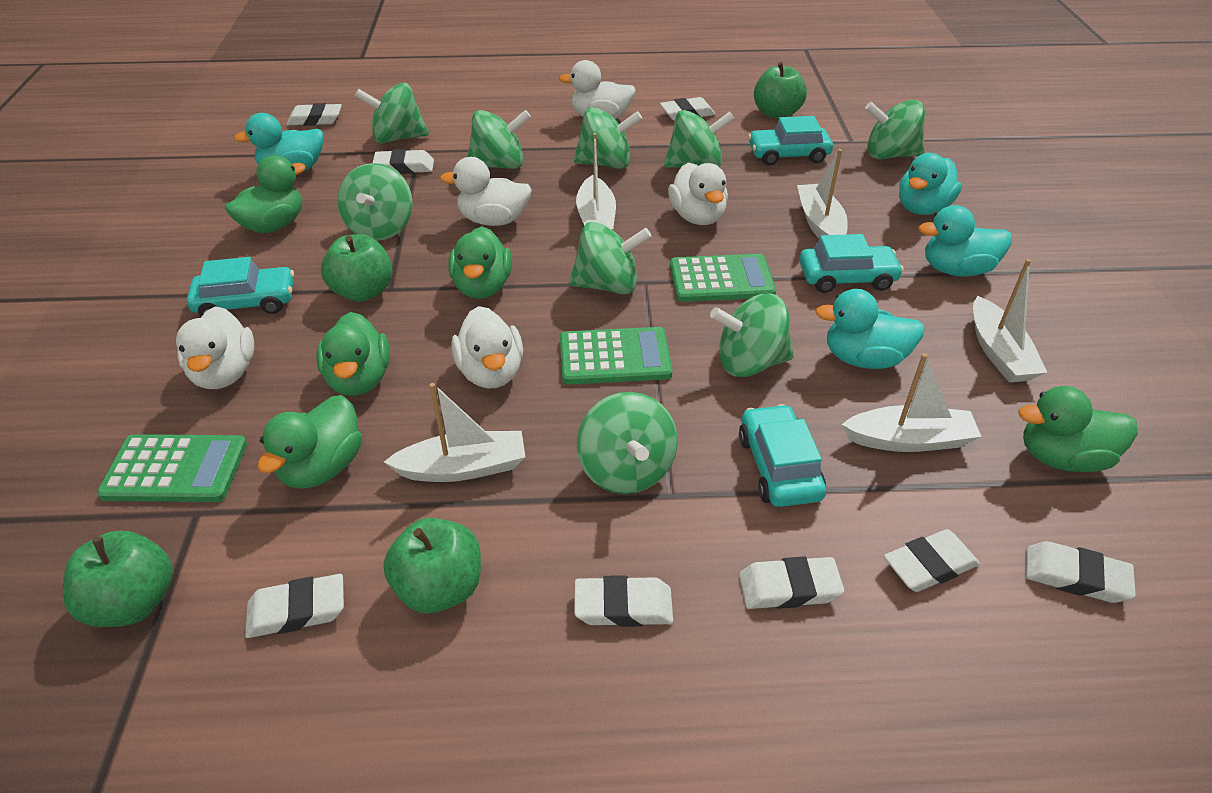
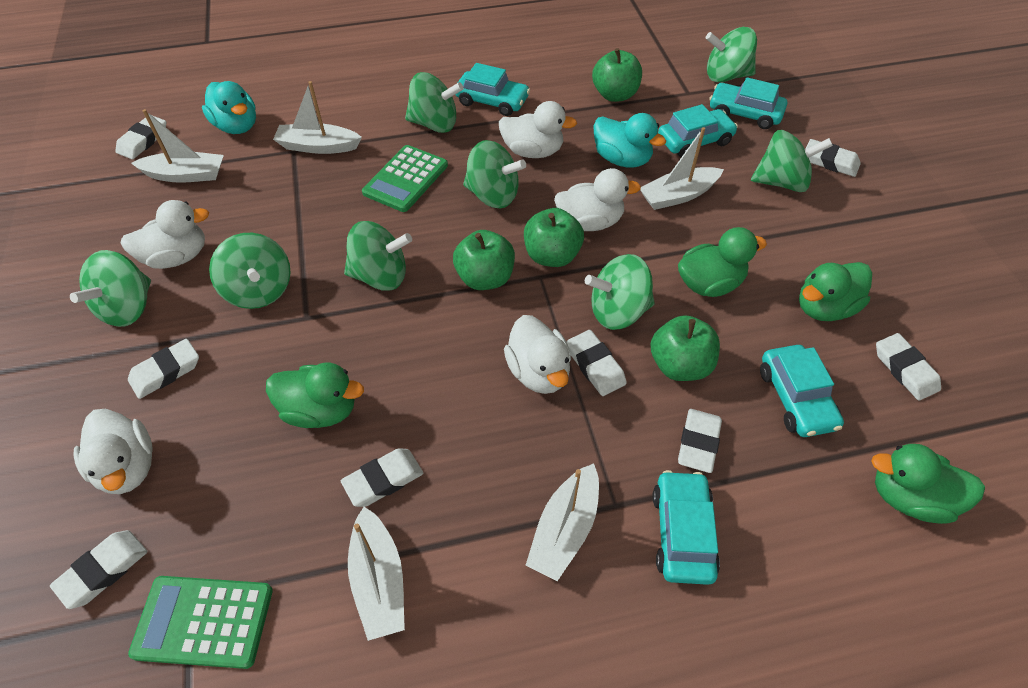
green calculator: 3 -> 2
green duck: 5 -> 4
green spinning top: 9 -> 8
turquoise car: 4 -> 5
turquoise duck: 4 -> 2

